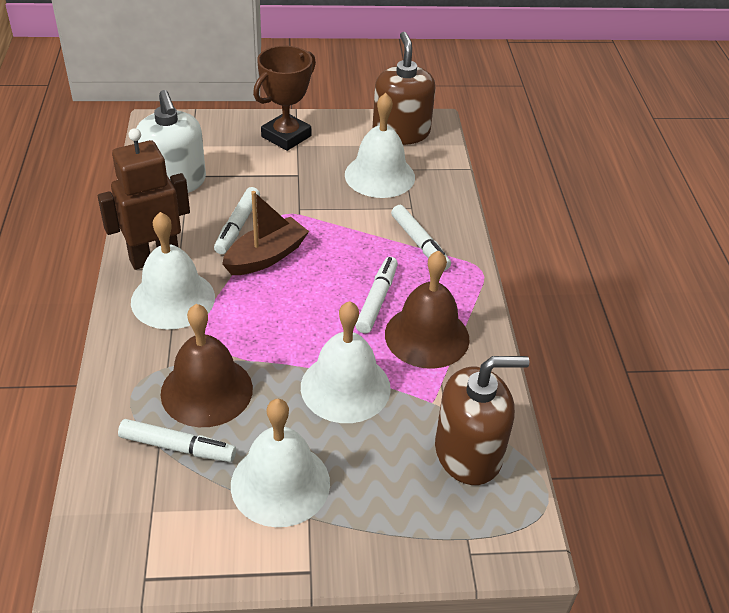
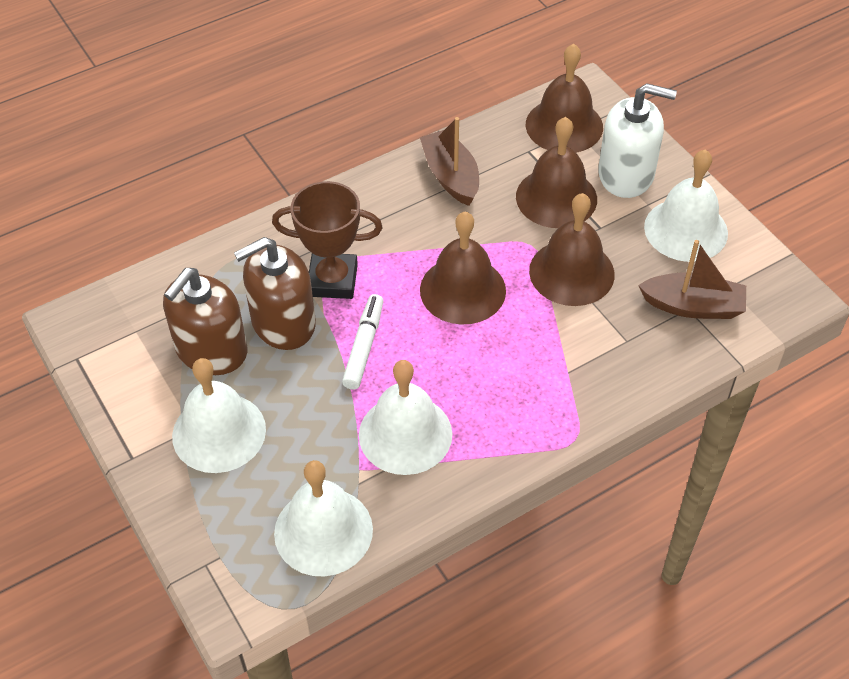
brown bell: 2 -> 4
brown boat: 1 -> 2
brown robot: 1 -> 0
white marker: 4 -> 1

